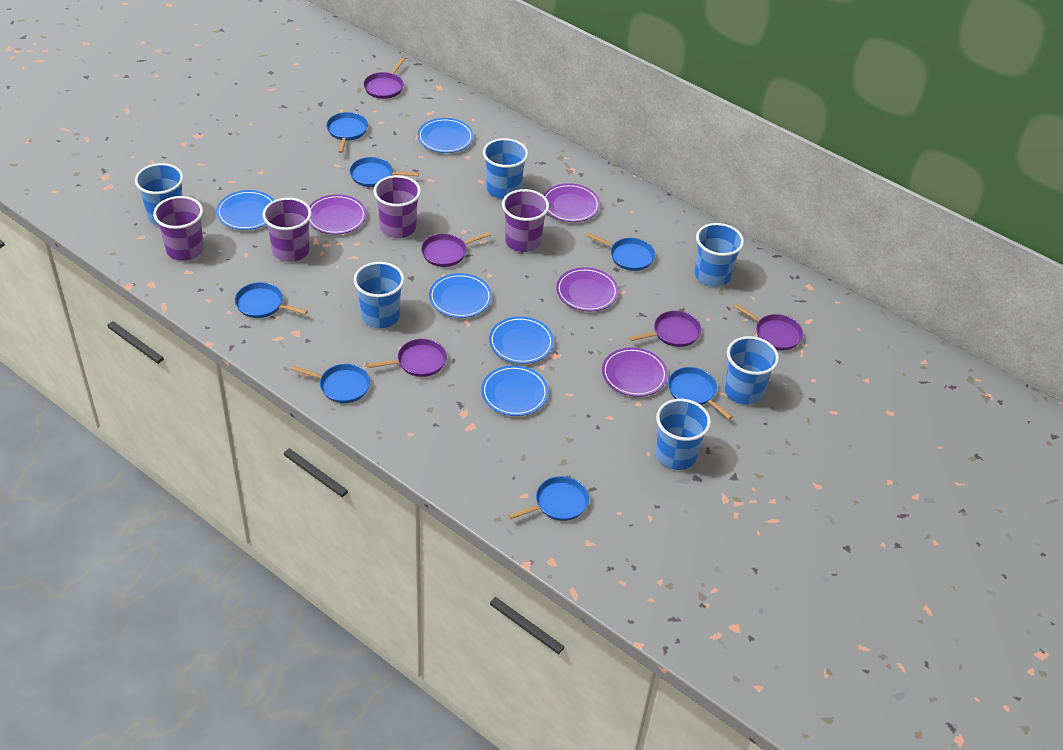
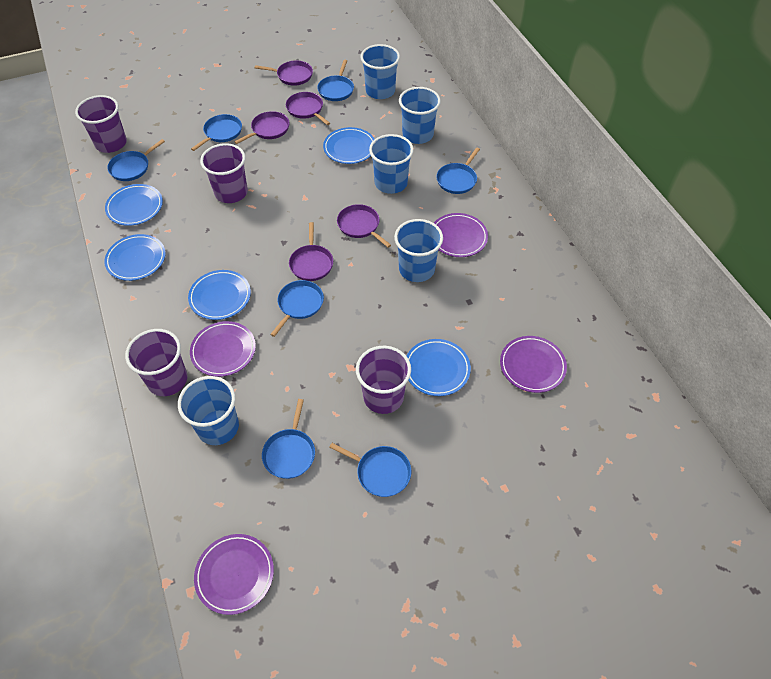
blue cup: 6 -> 5

